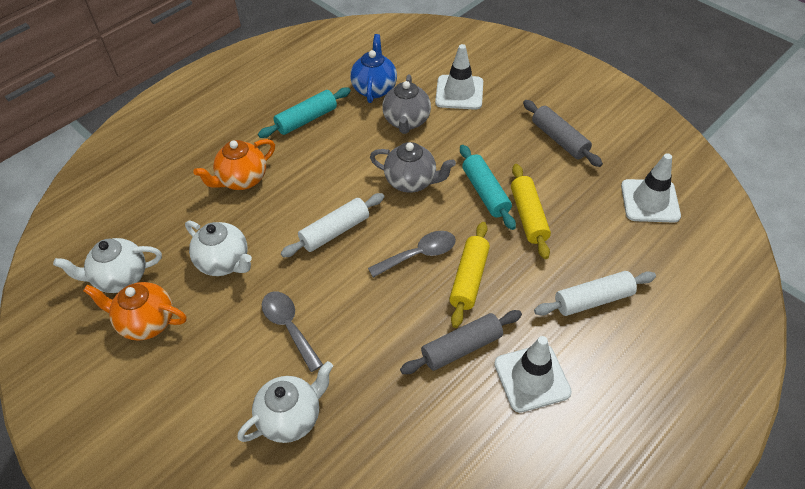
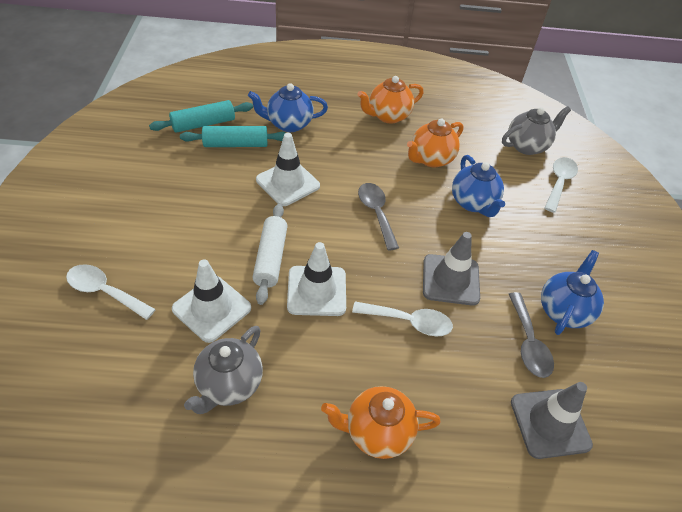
blue teapot: 1 -> 3
grey rolling pin: 2 -> 0
grey traffic cone: 0 -> 2
orange teapot: 2 -> 3
white rolling pin: 2 -> 1
white spoon: 0 -> 3
white teapot: 3 -> 0
yellow rolling pin: 2 -> 0

